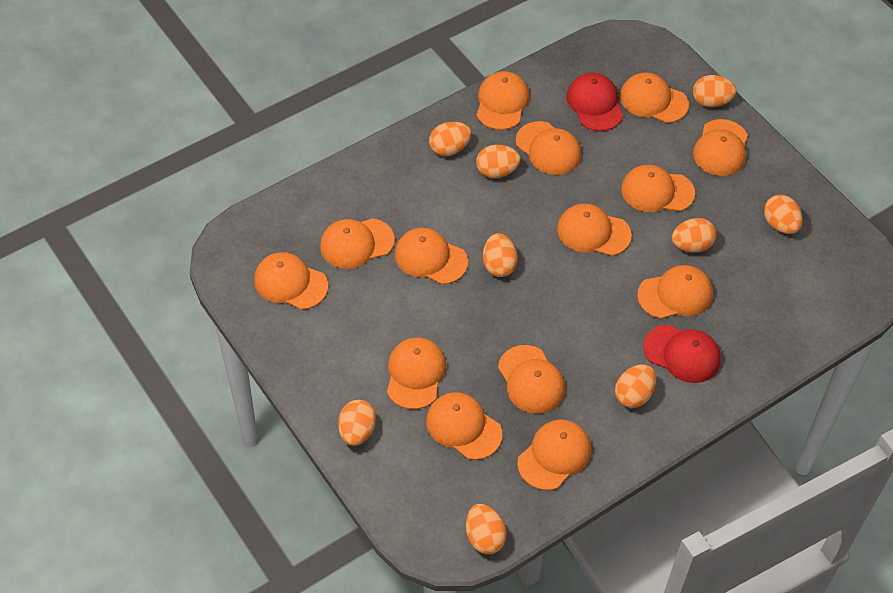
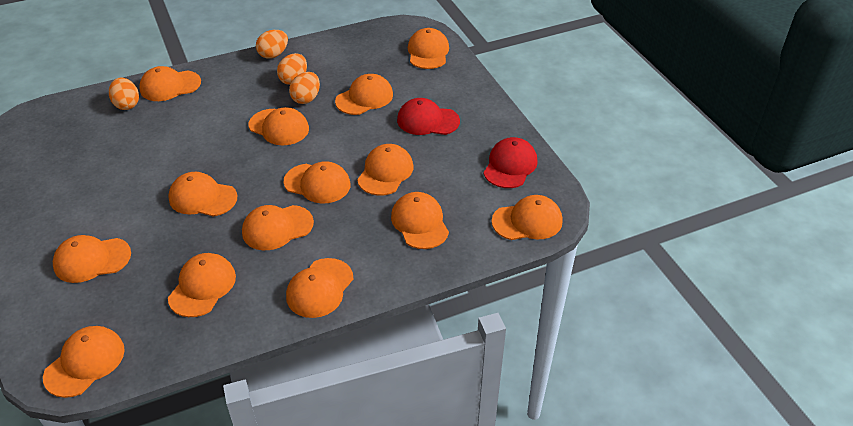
orange egg: 9 -> 4

